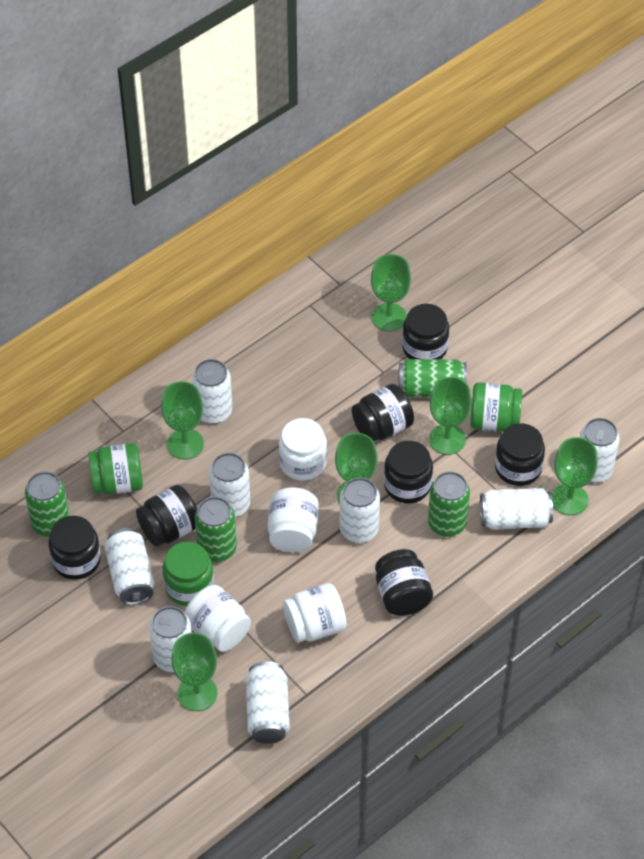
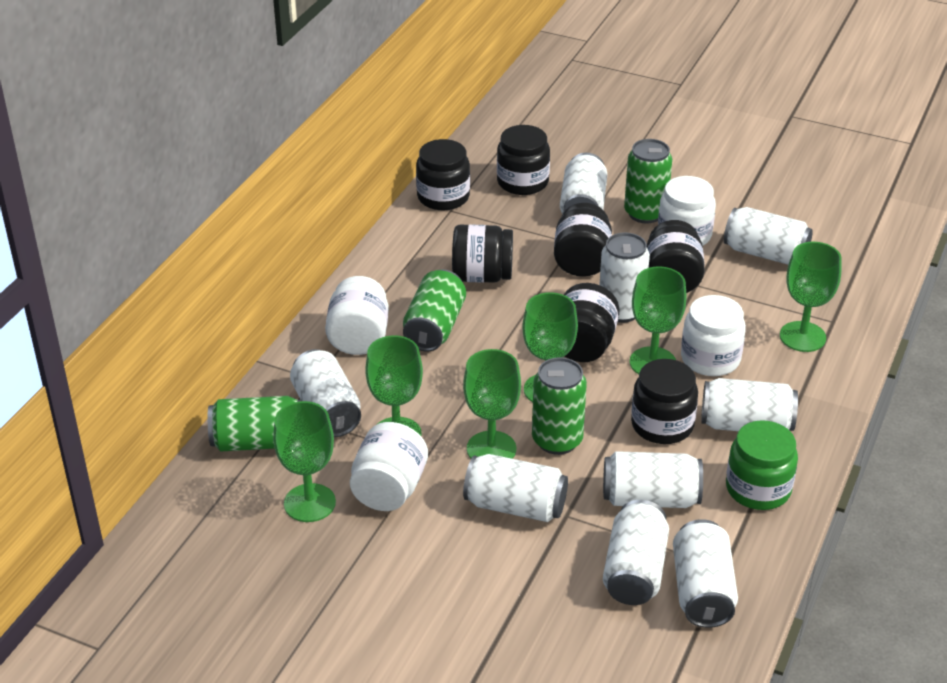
green jar: 3 -> 1
white can: 8 -> 9

